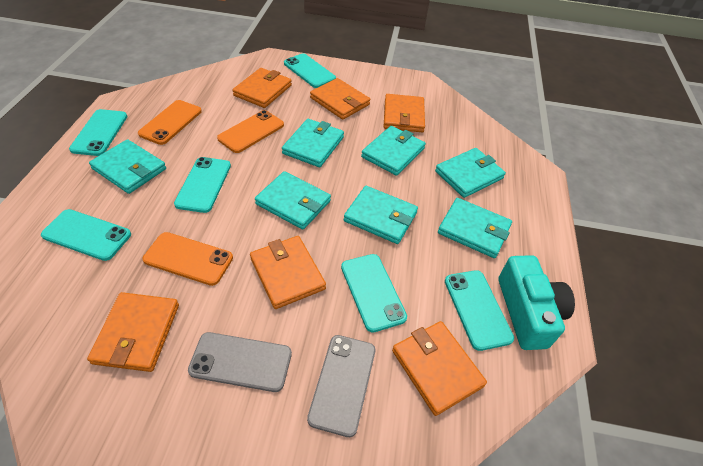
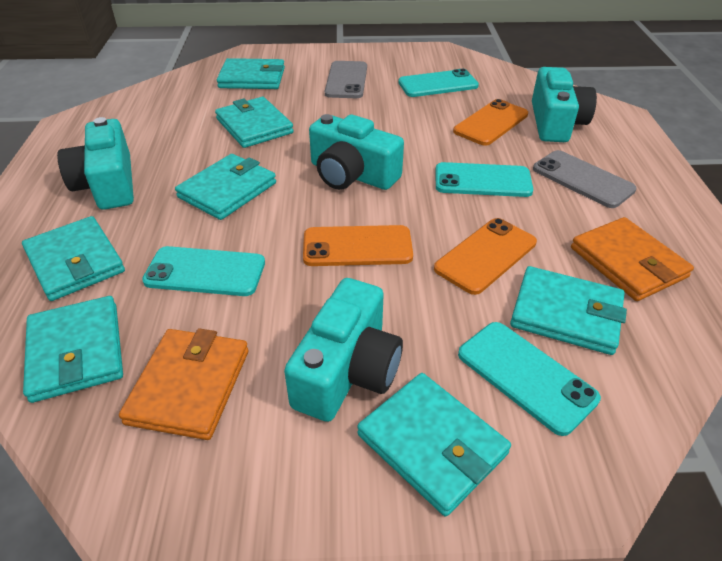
orange wallet: 6 -> 2
turquoise camera: 1 -> 4
turquoise phone: 6 -> 4

